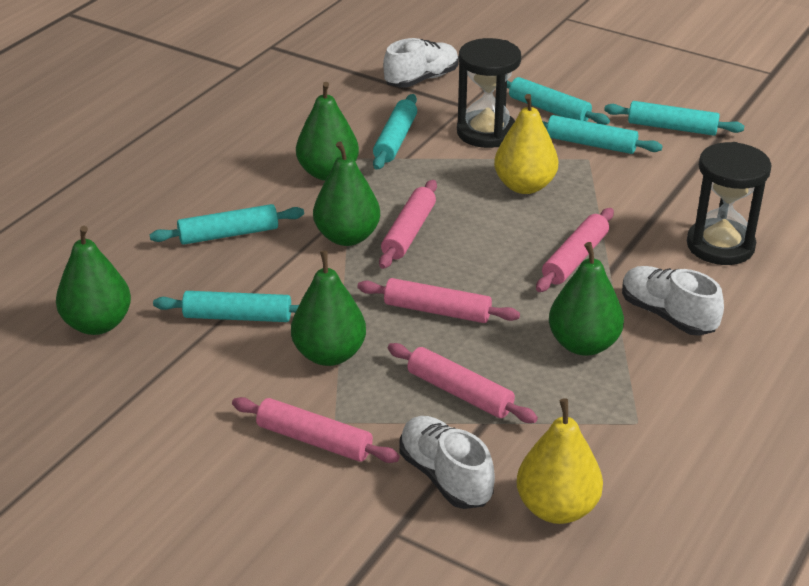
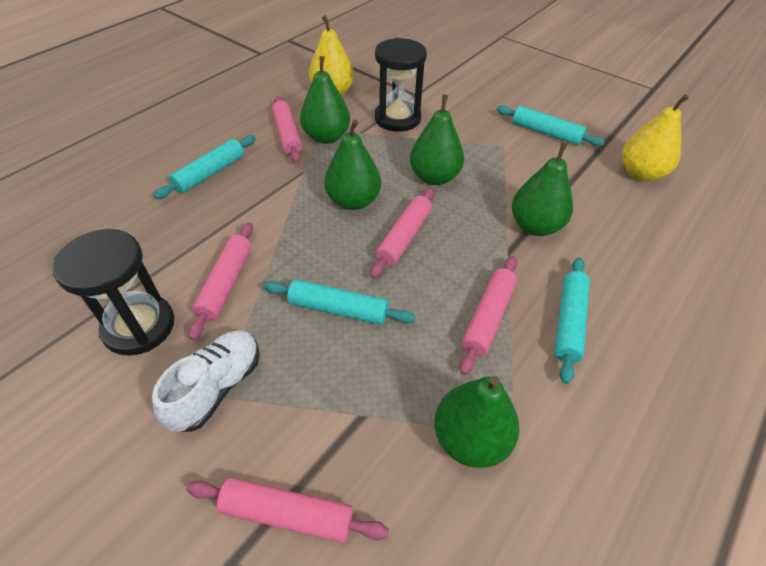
turquoise rolling pin: 6 -> 4
white shoe: 3 -> 1

